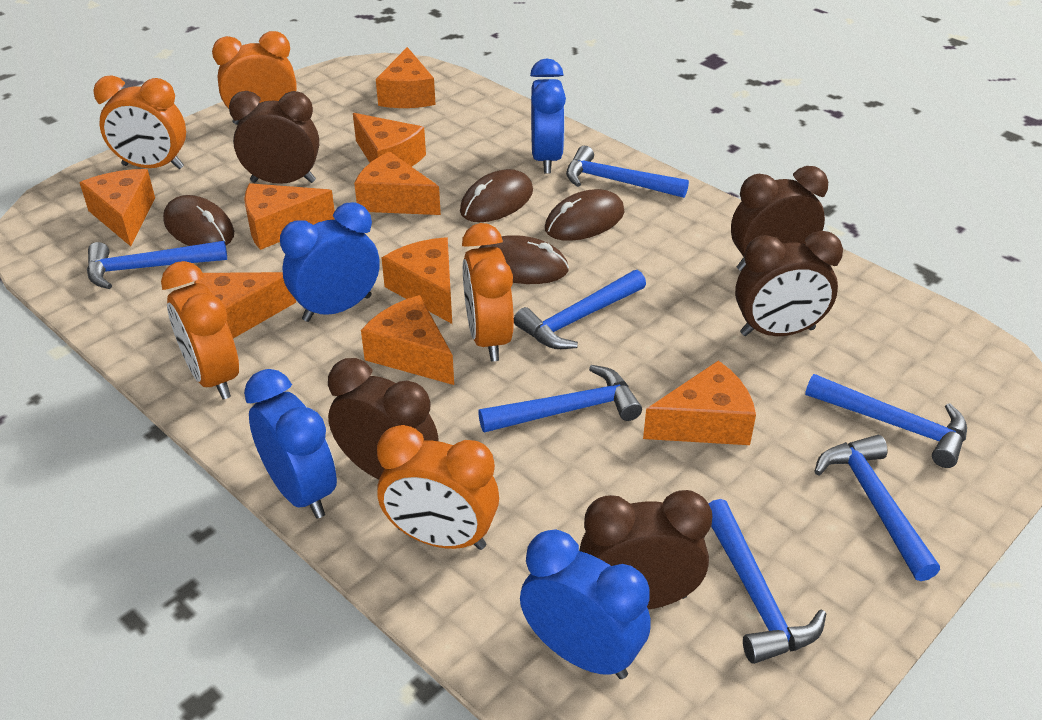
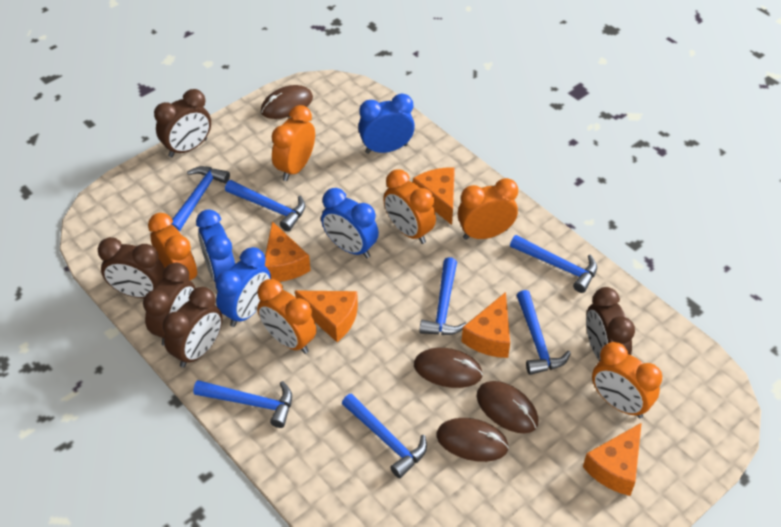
orange cheese: 9 -> 5
orange clock: 5 -> 6

